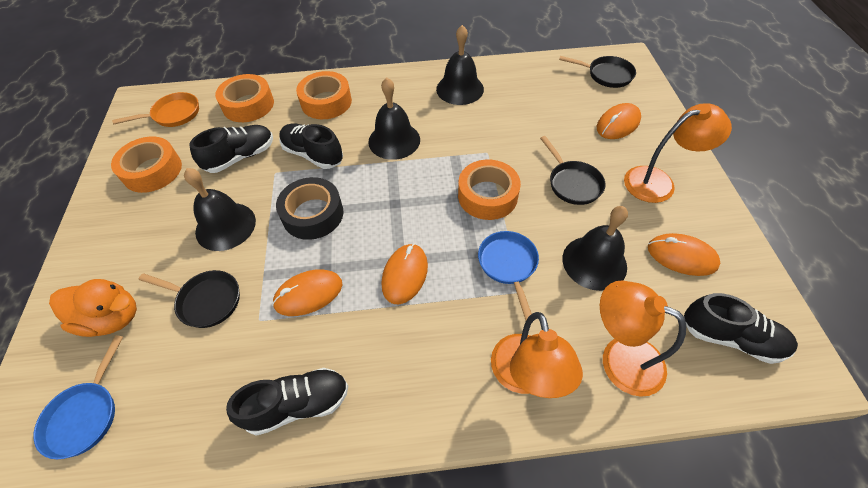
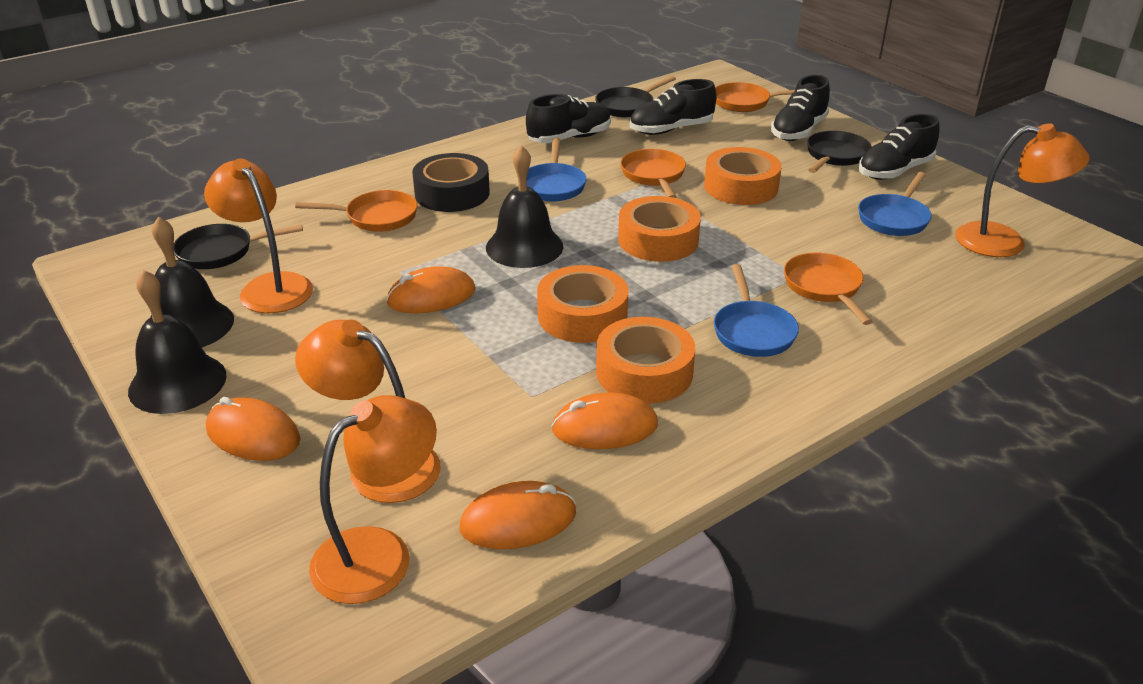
black bell: 4 -> 3
blue pan: 2 -> 3
orange duck: 1 -> 0
orange lamp: 3 -> 4
orange pan: 1 -> 4

